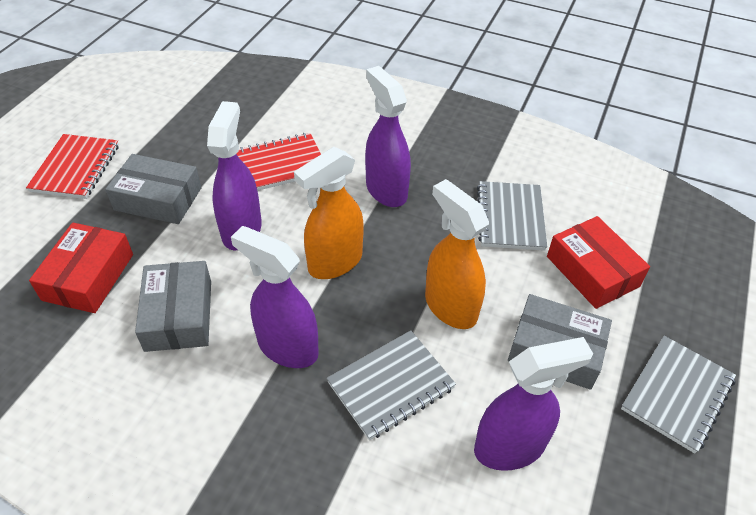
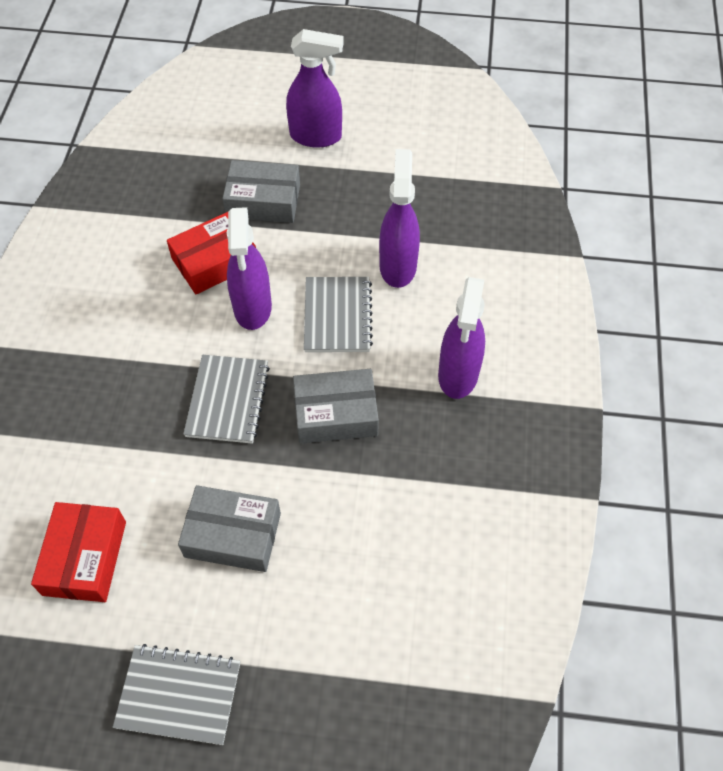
orange spray bottle: 2 -> 0
red notebook: 2 -> 0

